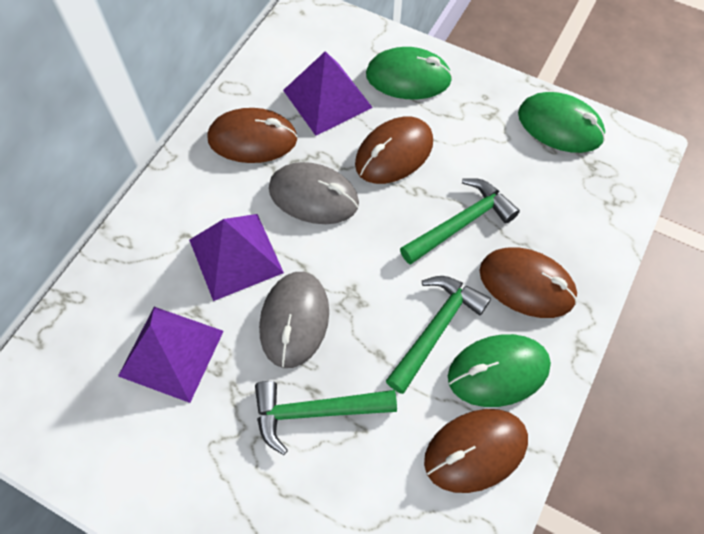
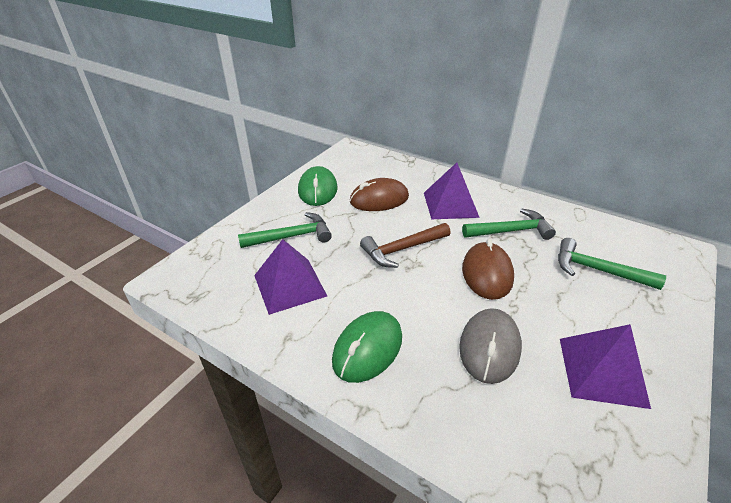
brown hammer: 0 -> 1
brown mouse: 4 -> 2
green mouse: 3 -> 2
grey mouse: 2 -> 1

